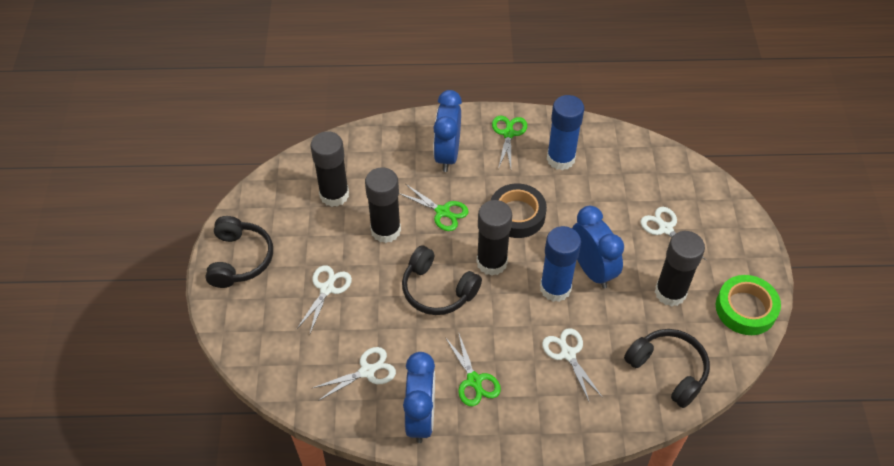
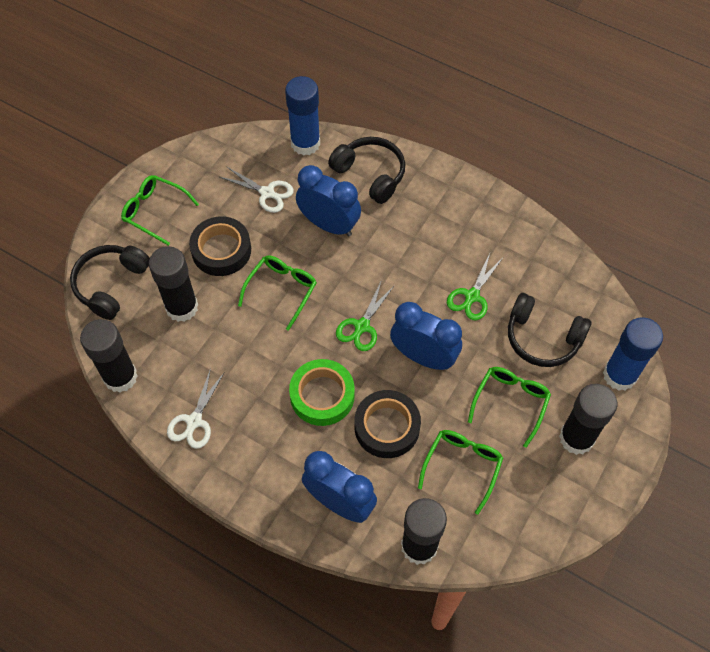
black tape: 1 -> 2
green glasses: 0 -> 4
green scissors: 3 -> 2
white scissors: 4 -> 2

